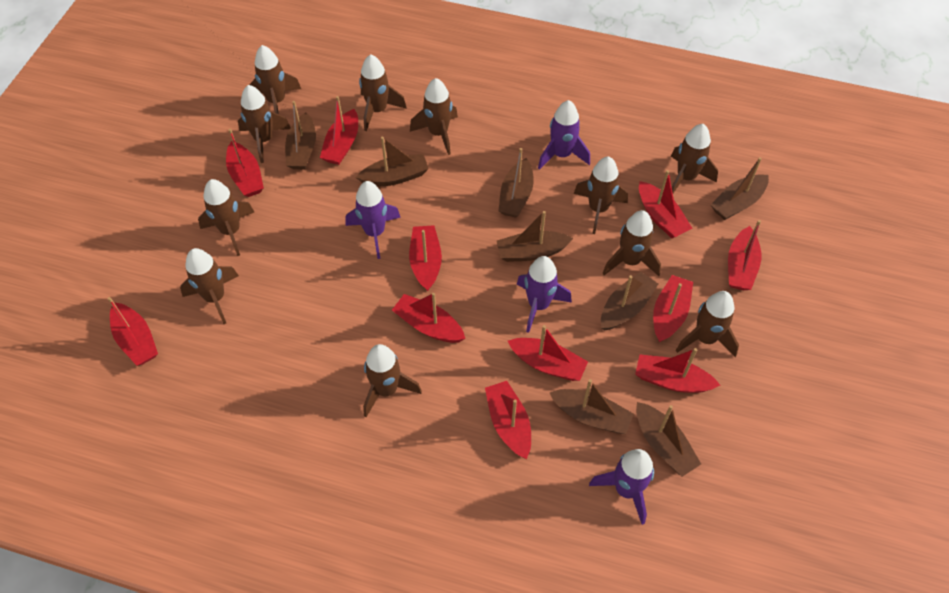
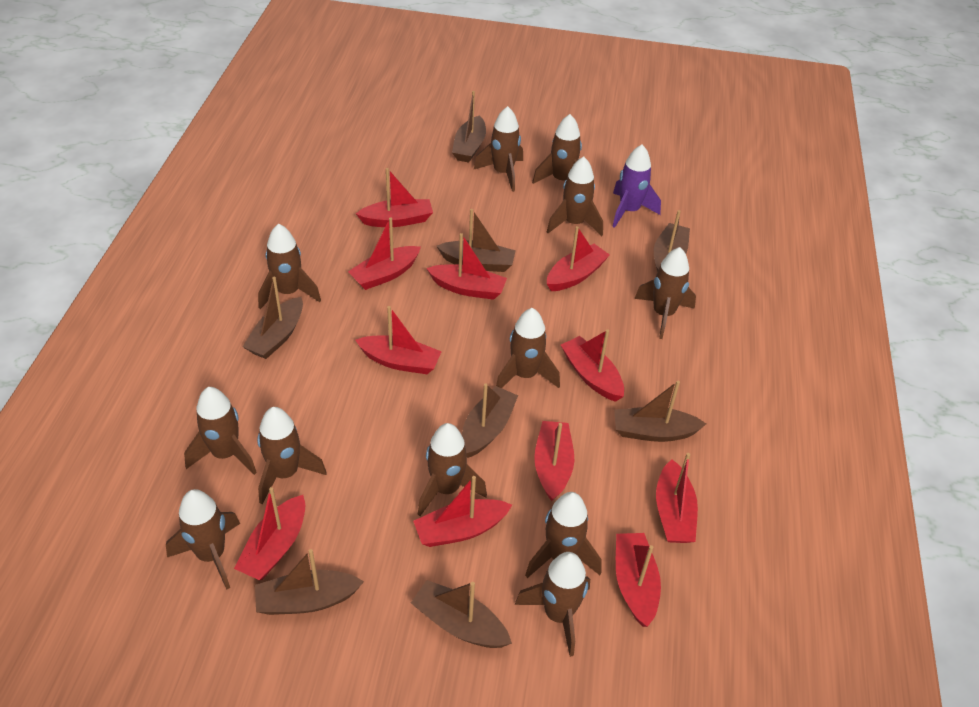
brown rocket: 11 -> 12
purple rocket: 4 -> 1

